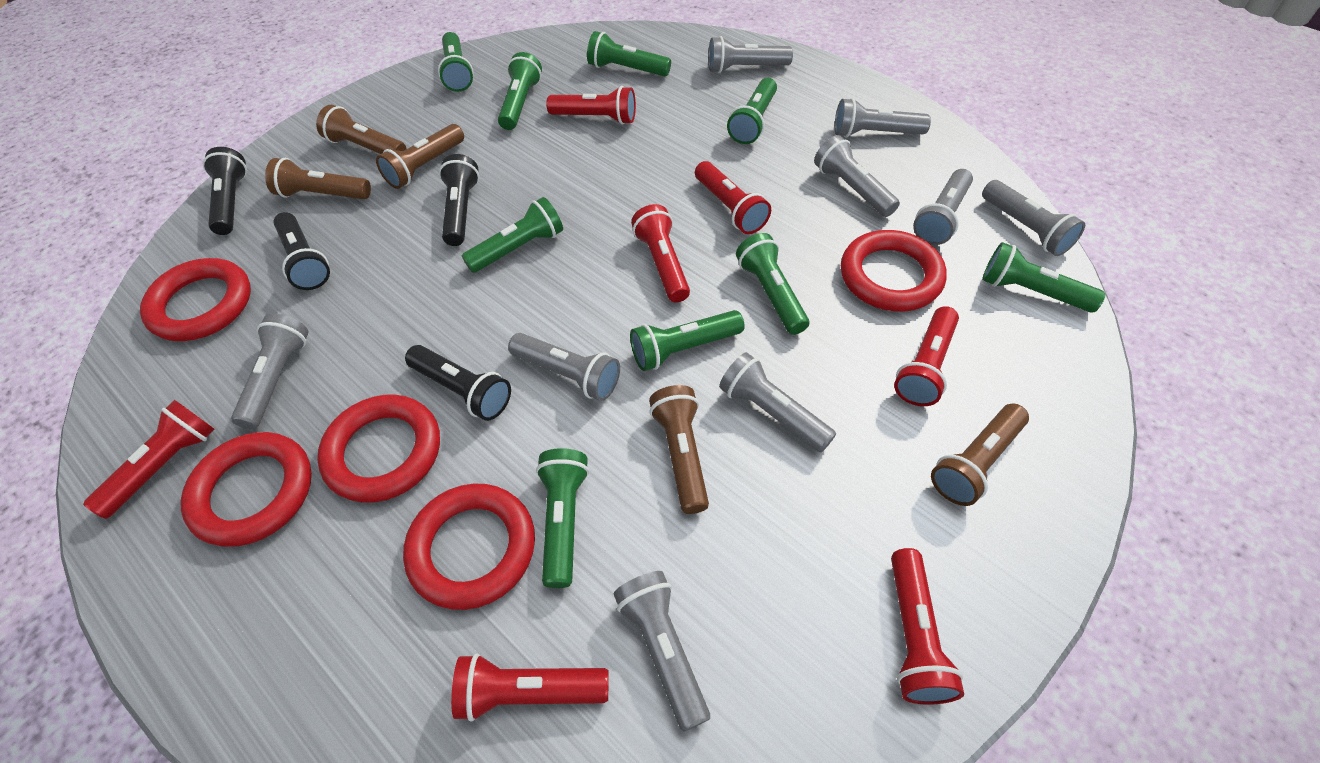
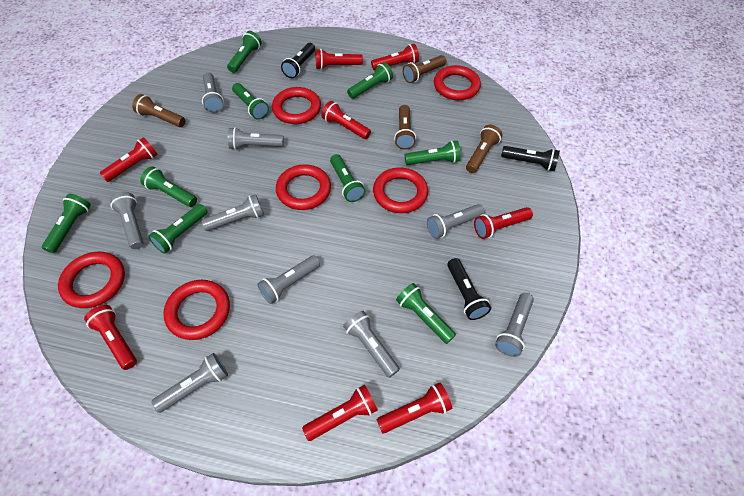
black flashlight: 4 -> 3
brown flashlight: 5 -> 4
red flashlight: 7 -> 8
red ring: 5 -> 6

